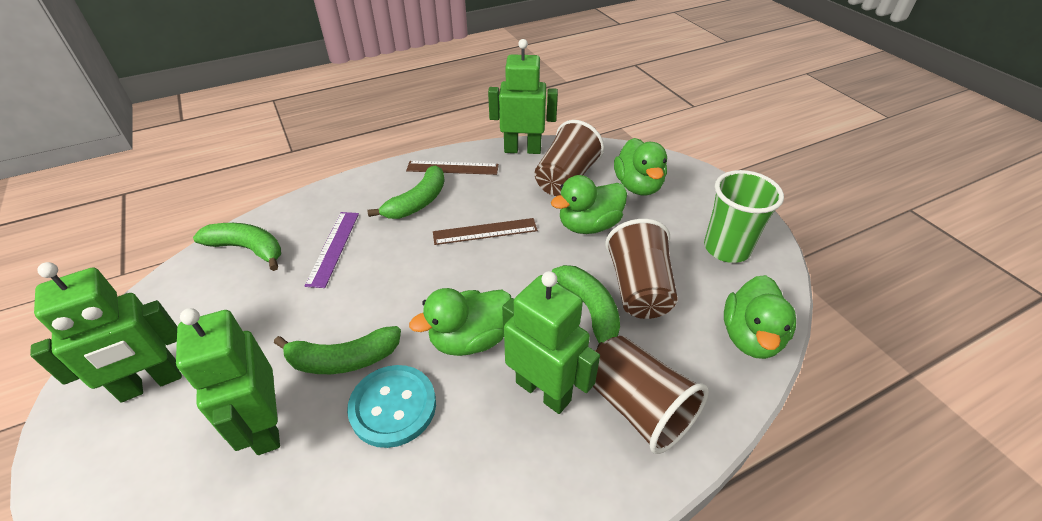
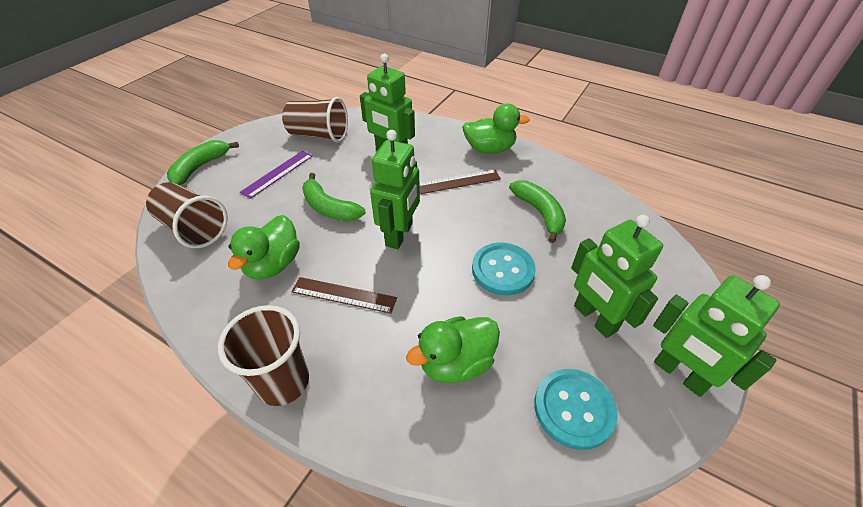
green banana: 4 -> 3
green cup: 1 -> 0
green duck: 4 -> 3
turquoise button: 1 -> 2

